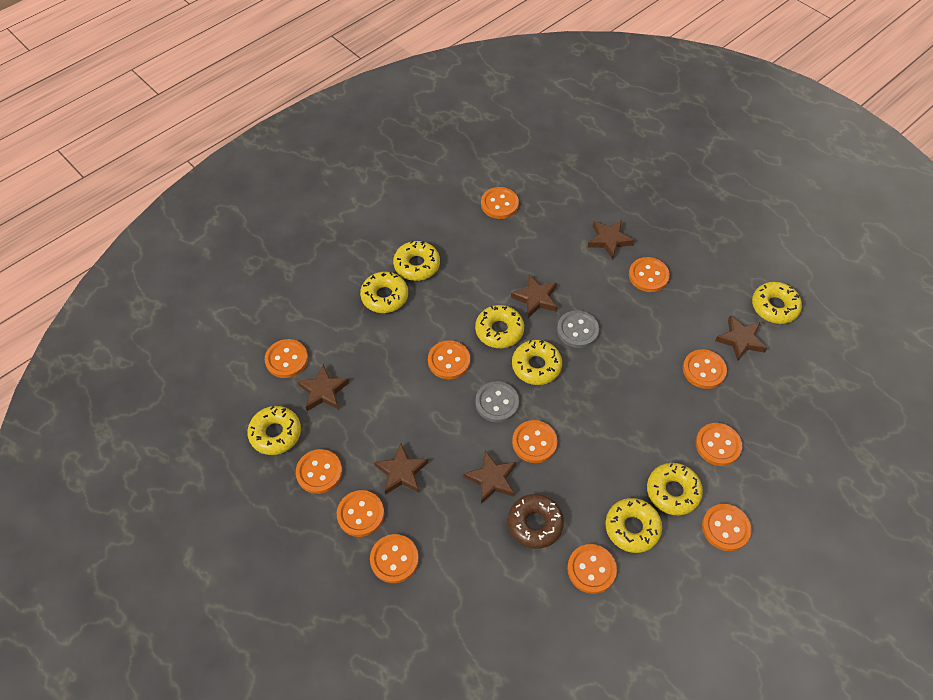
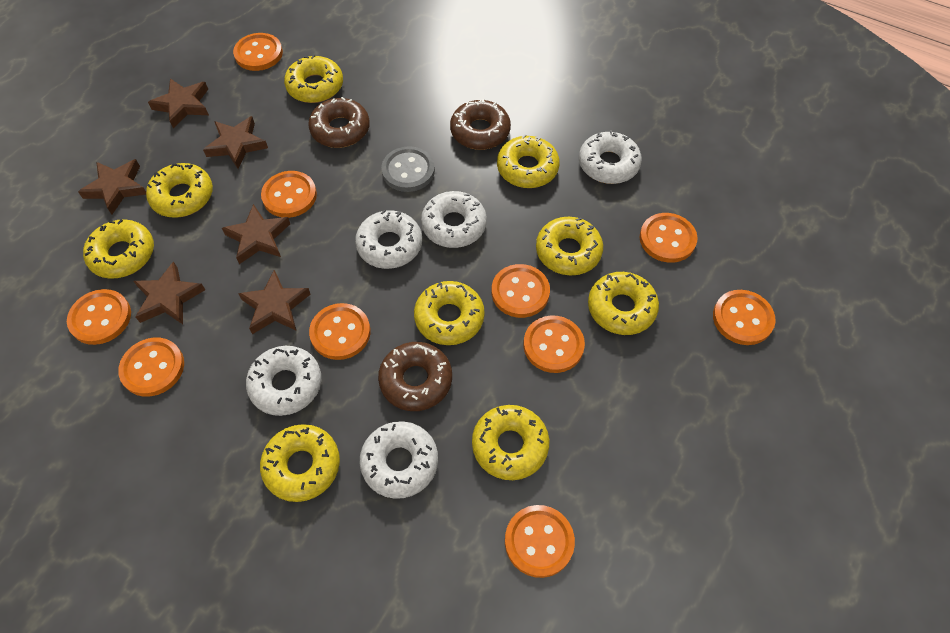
brown donut: 1 -> 3
grey button: 2 -> 1
orange button: 12 -> 10
white donut: 0 -> 5
yellow donut: 8 -> 9

